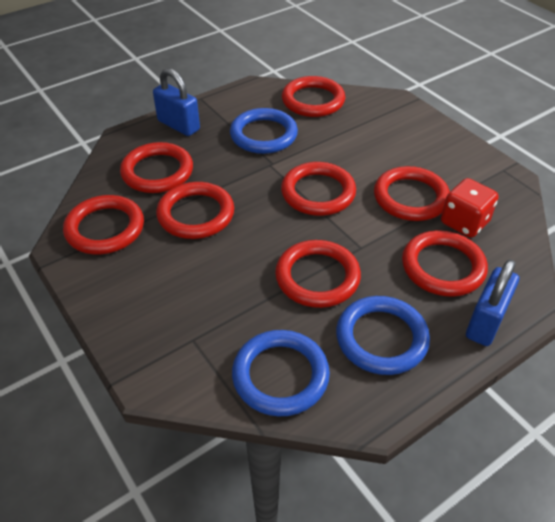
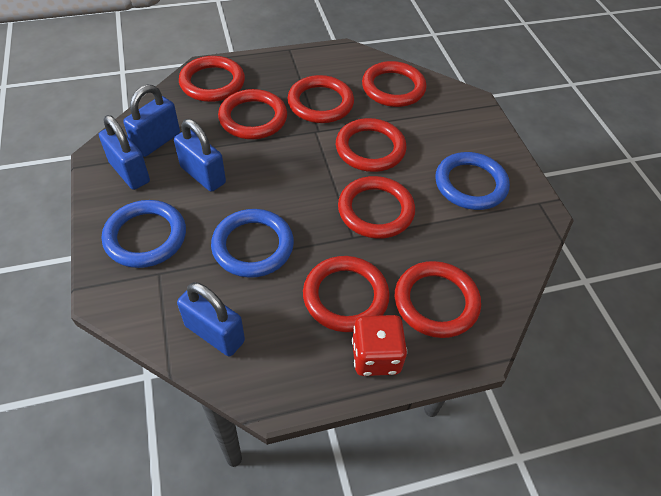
blue padlock: 2 -> 4

